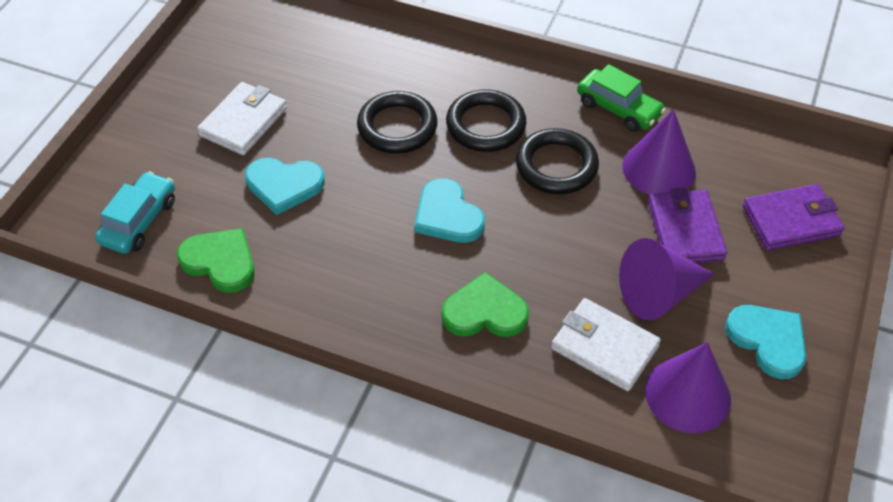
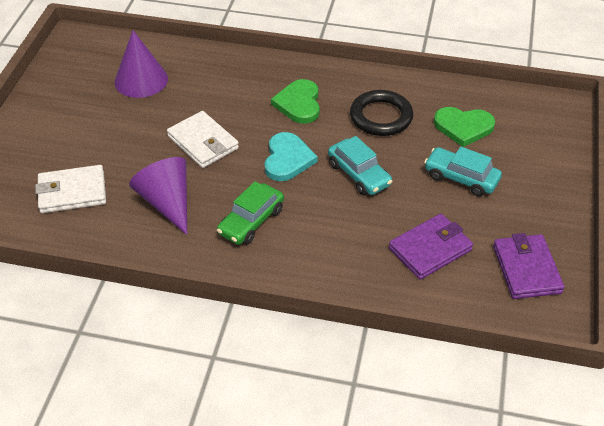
black ring: 3 -> 1
purple cone: 3 -> 2
turquoise car: 1 -> 2
turquoise heart: 3 -> 1

